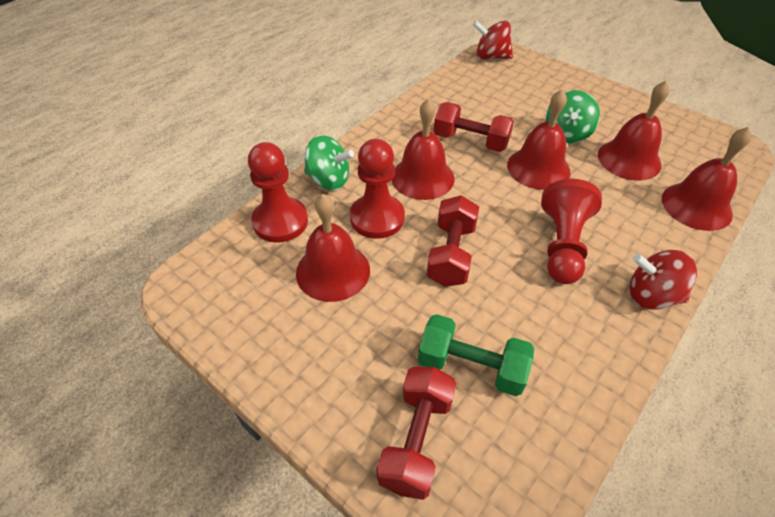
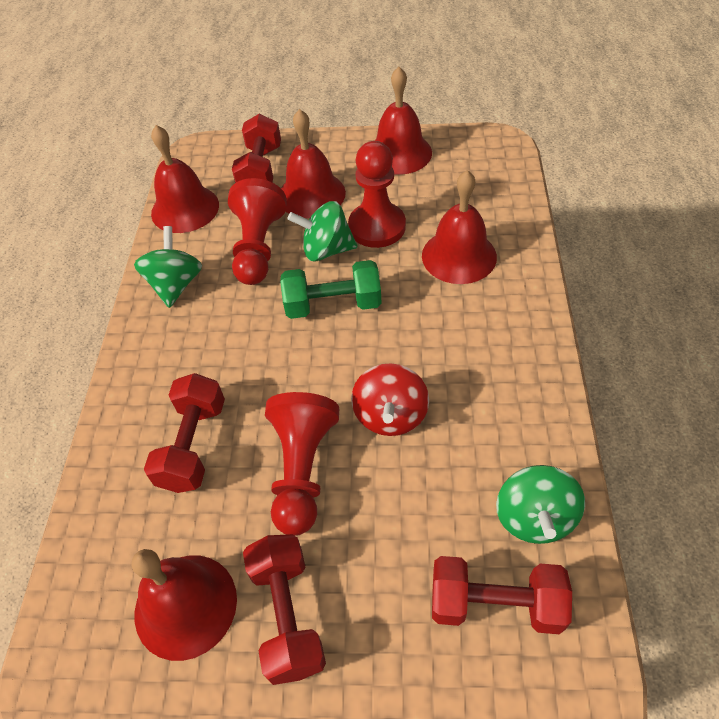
green spinning top: 2 -> 3
red dumbbell: 3 -> 4
red spinning top: 2 -> 1

